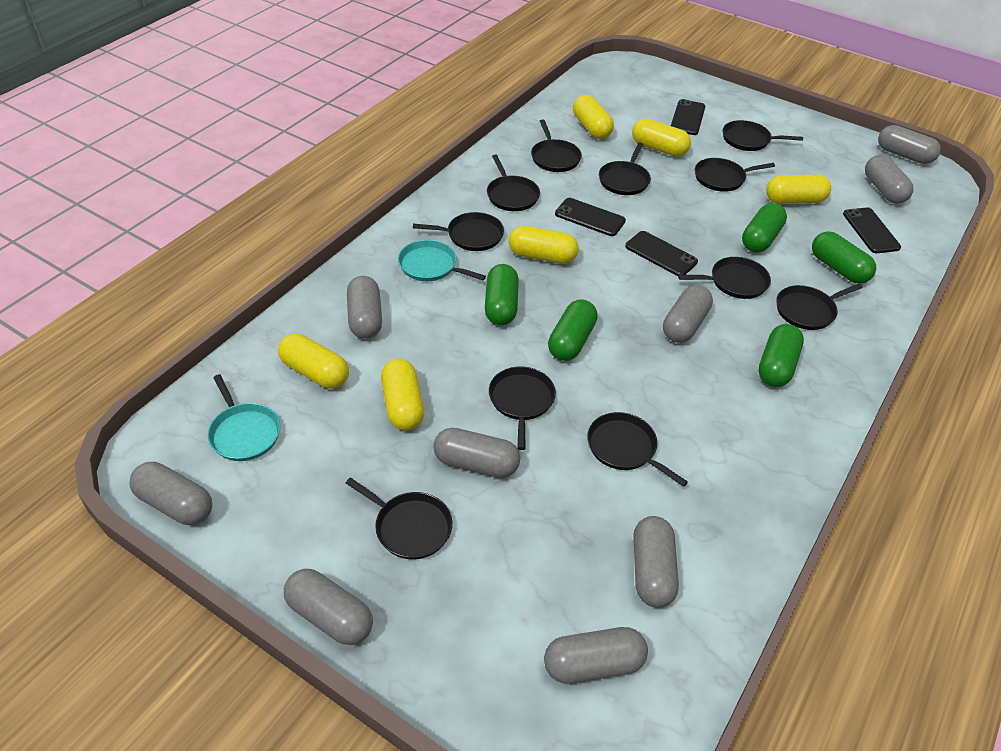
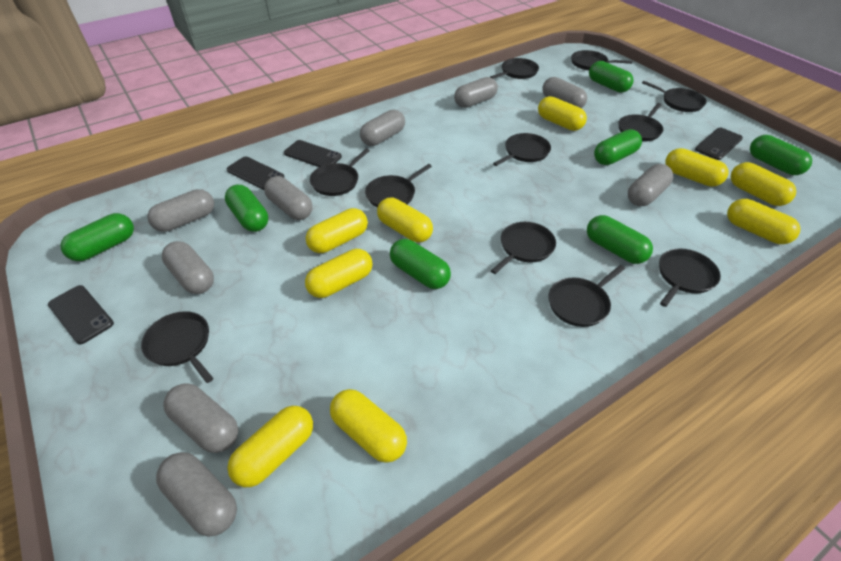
green capsule: 5 -> 7
turquoise pan: 2 -> 0
yellow capsule: 6 -> 9

